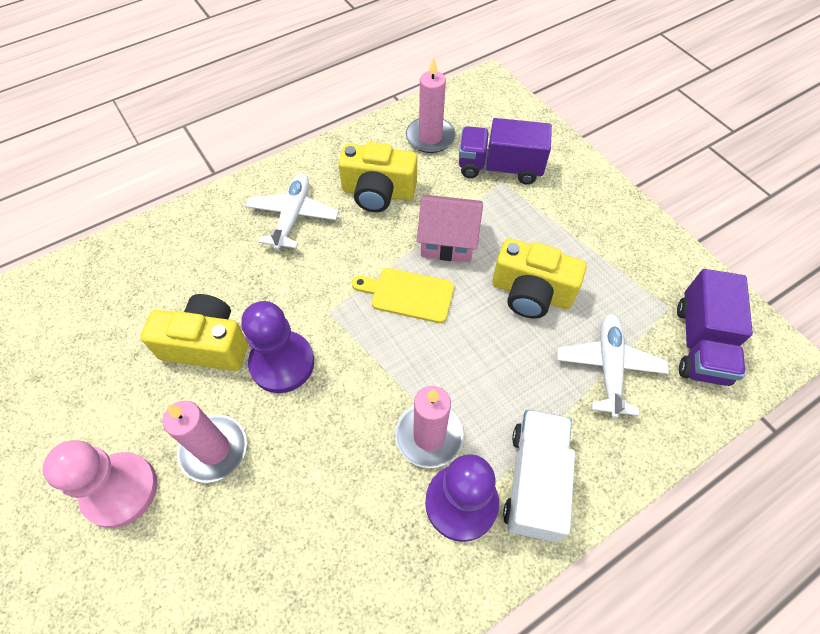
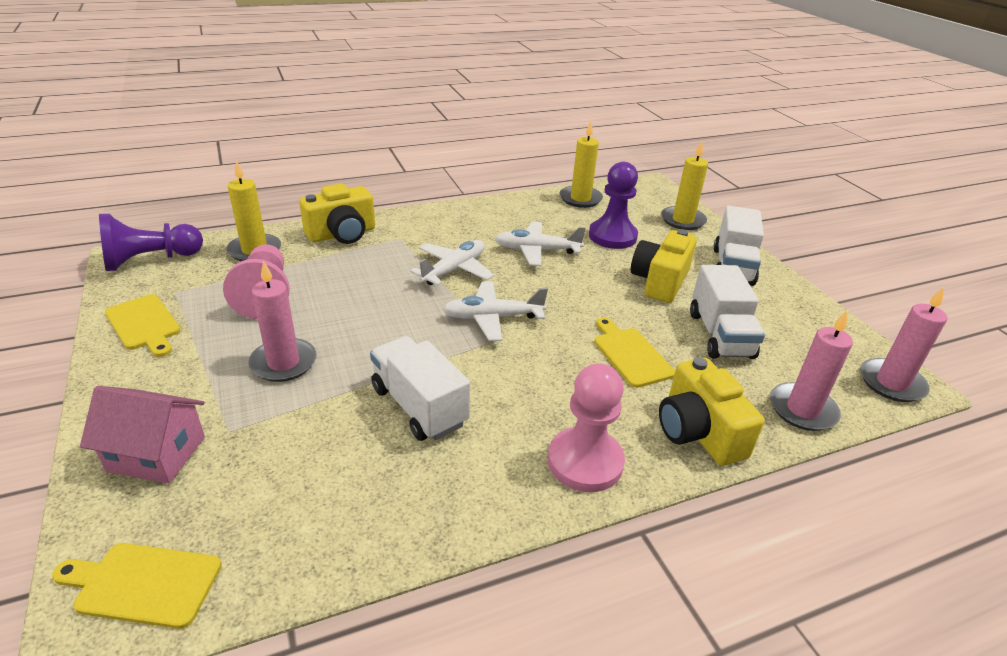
pink pawn: 1 -> 2
purple truck: 2 -> 0
white plane: 2 -> 3
white truck: 1 -> 3
yellow candle: 0 -> 3
yellow cutting board: 1 -> 3

